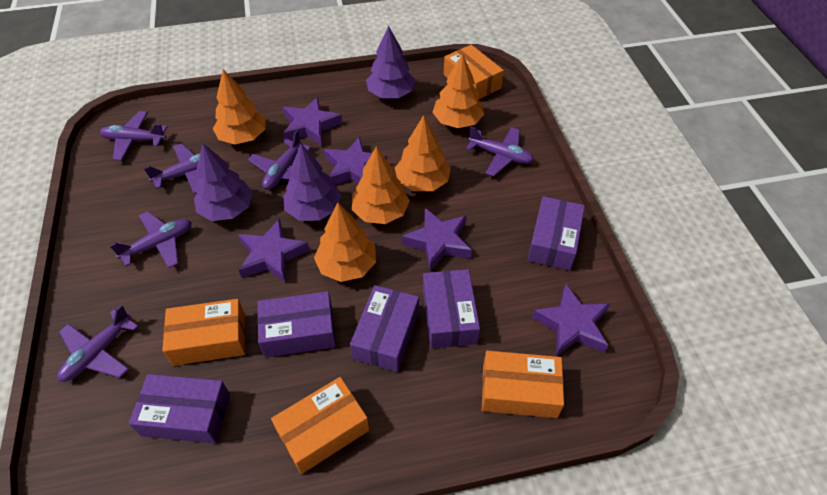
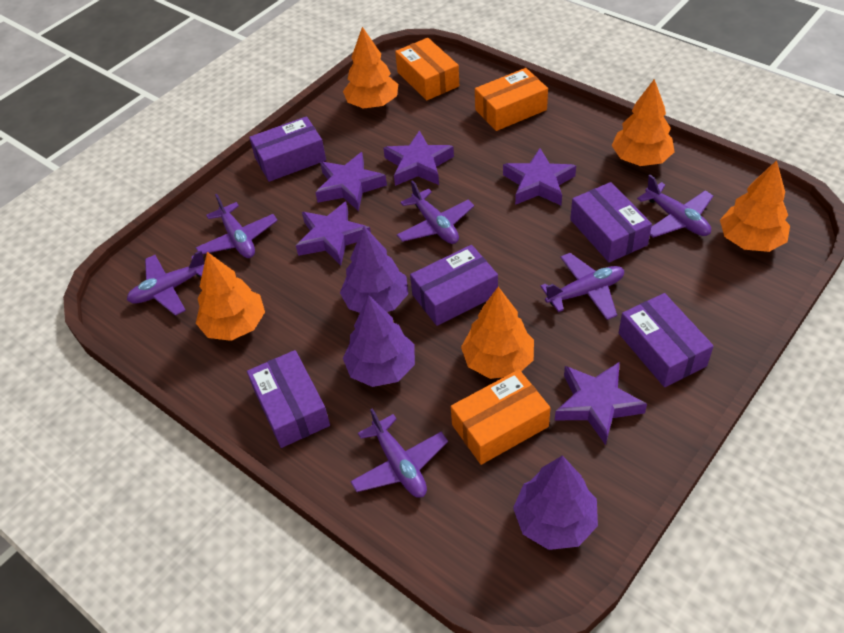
orange box: 4 -> 3

